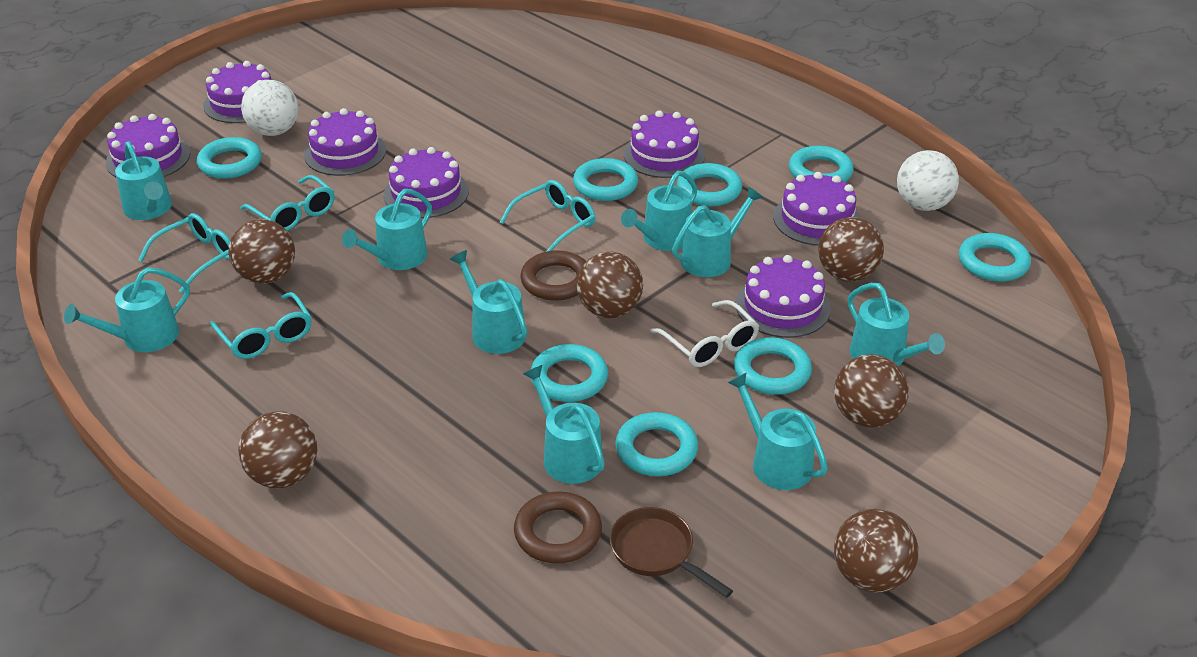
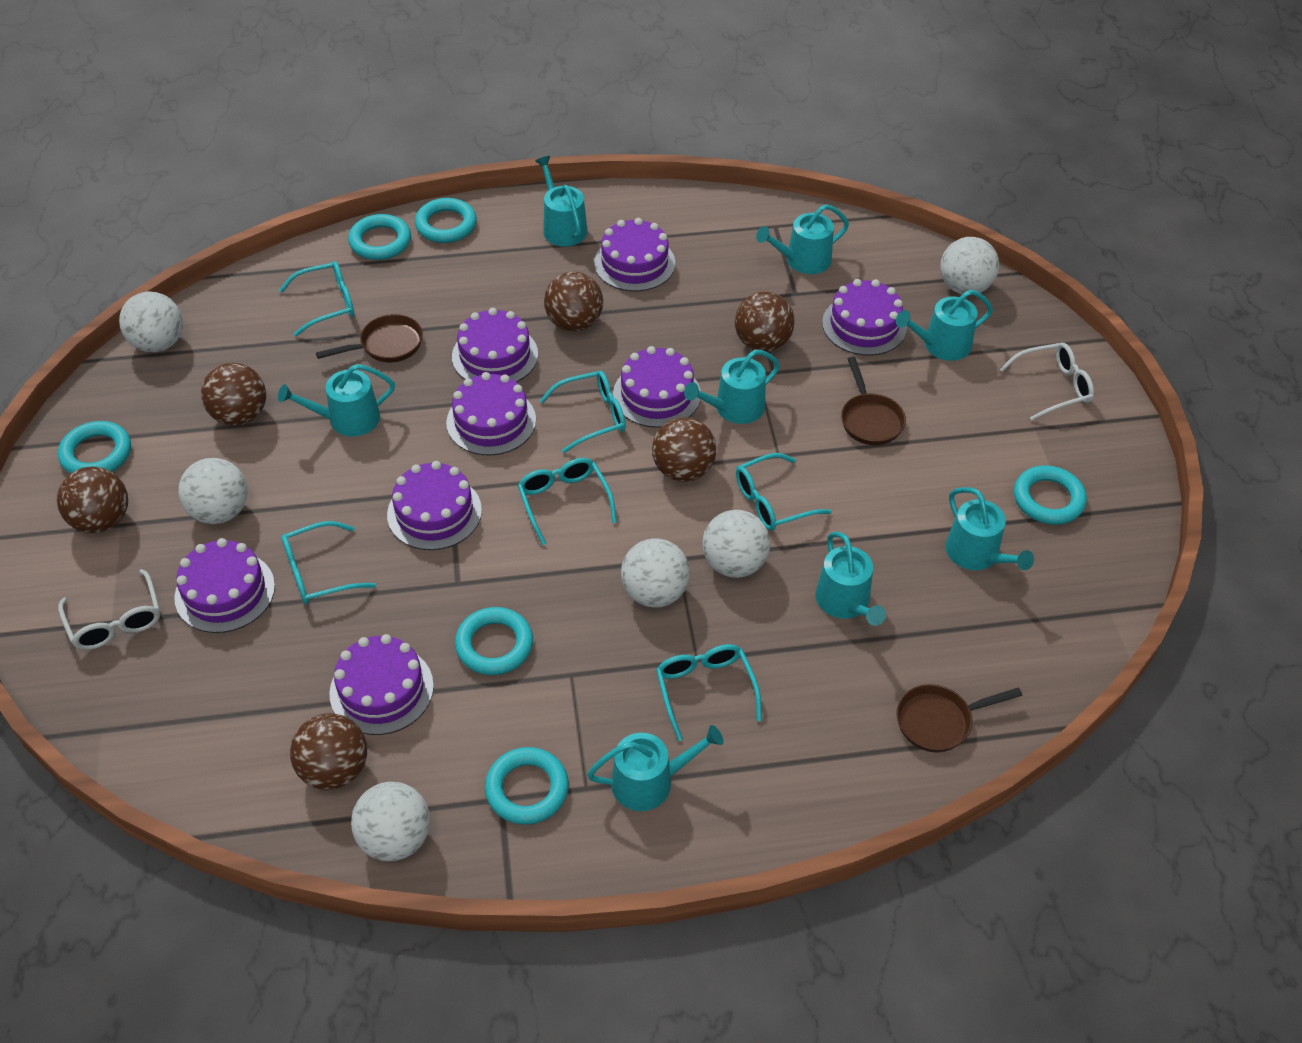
brown pan: 1 -> 3
brown ring: 2 -> 0
purple cake: 7 -> 8
turquoise glasses: 4 -> 6
turquoise ring: 8 -> 6
turquoise watering can: 9 -> 8
white ball: 2 -> 6
white glasses: 1 -> 2

